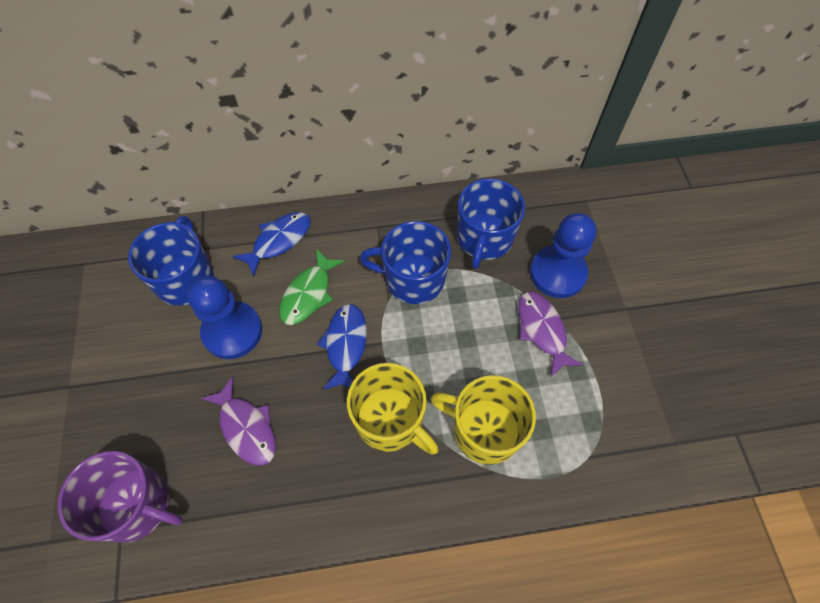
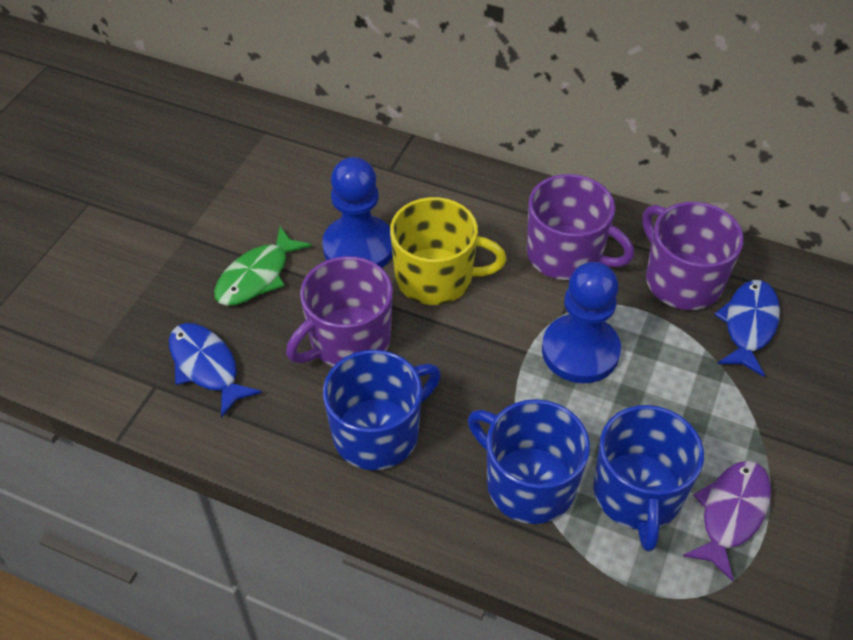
purple fish: 2 -> 1
purple mug: 1 -> 3
yellow mug: 2 -> 1

